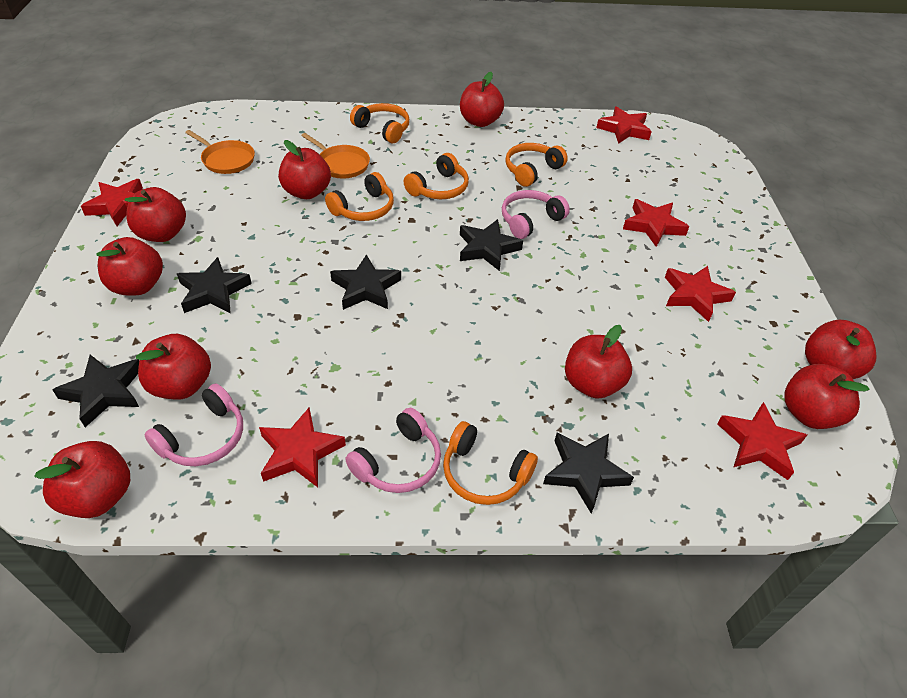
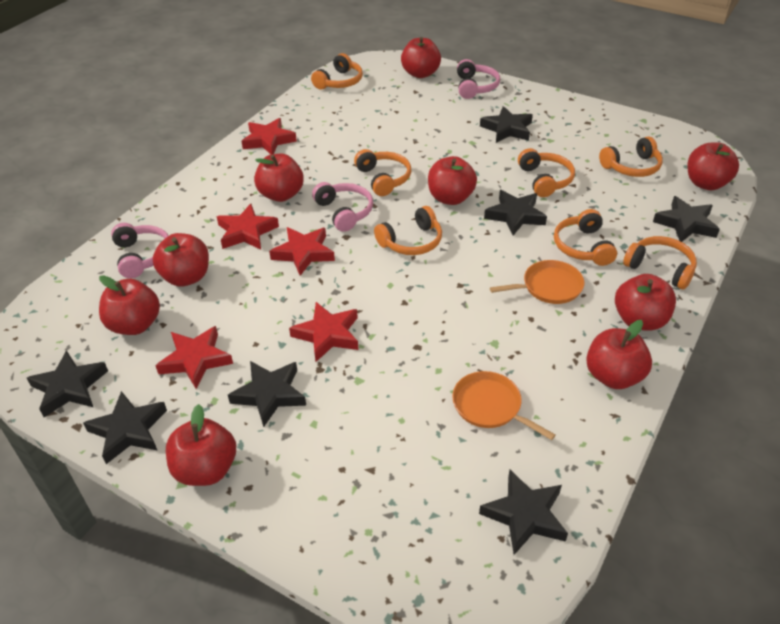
black star: 5 -> 7
orange headphones: 5 -> 7
red star: 6 -> 5

